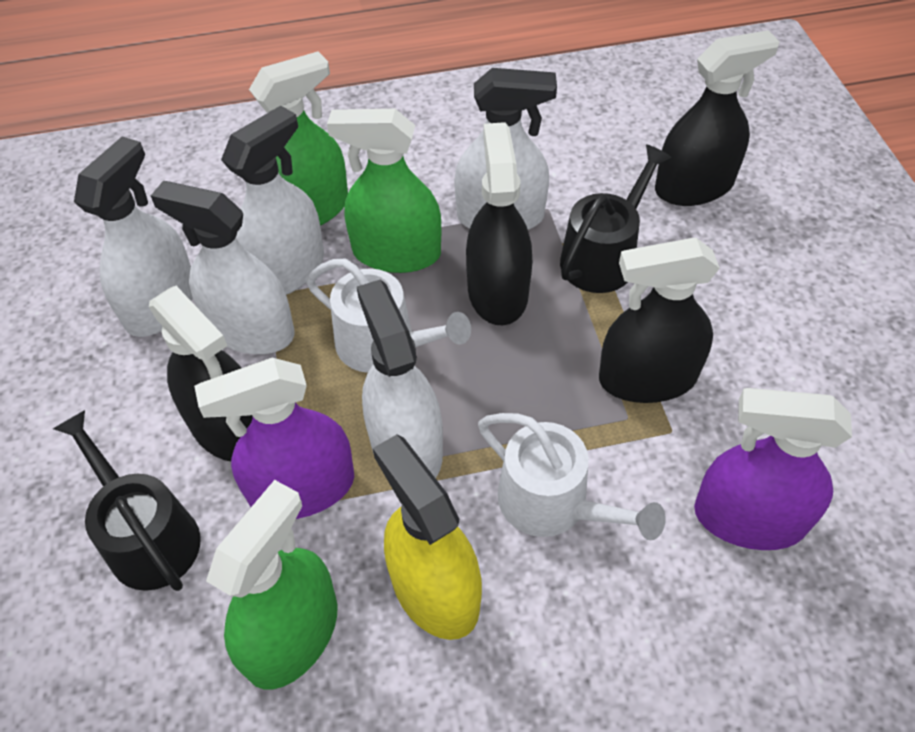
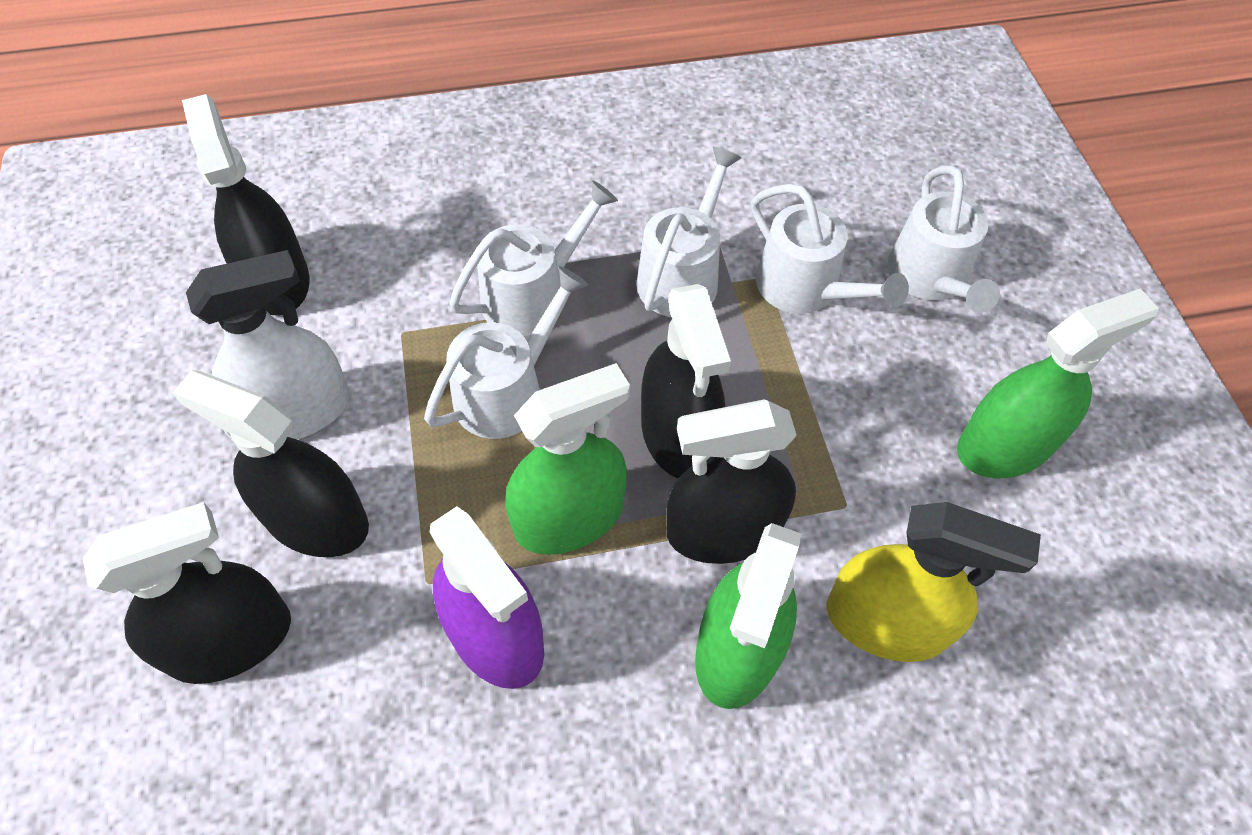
black spray bottle: 4 -> 5
black watering can: 2 -> 0
purple spray bottle: 2 -> 1
white spray bottle: 5 -> 1
white watering can: 2 -> 5

